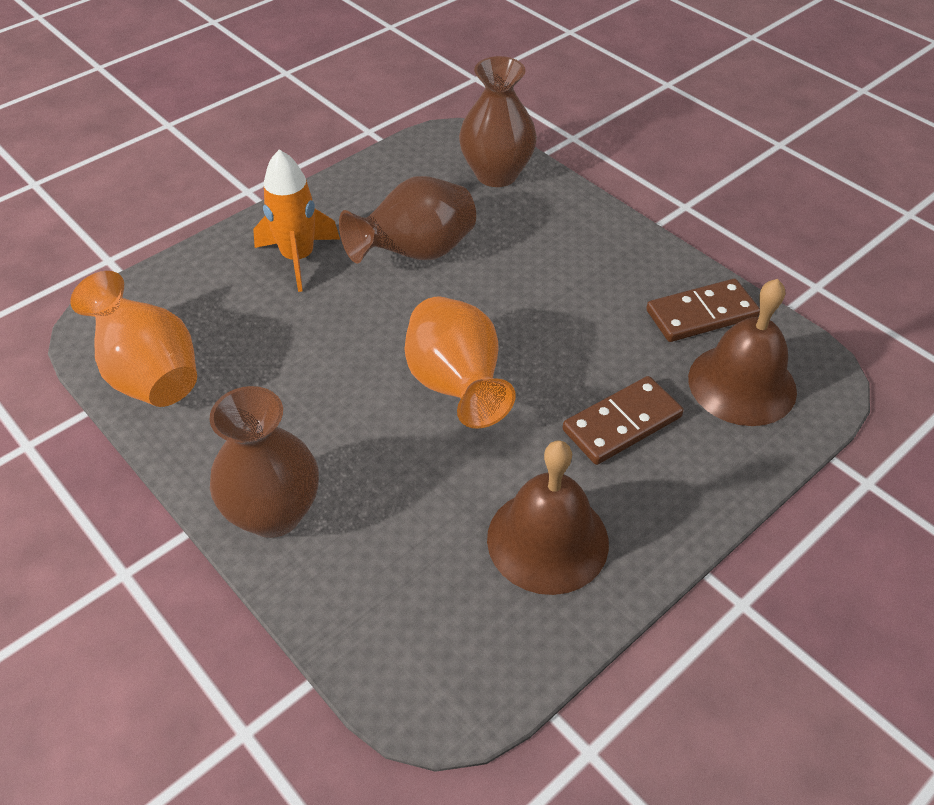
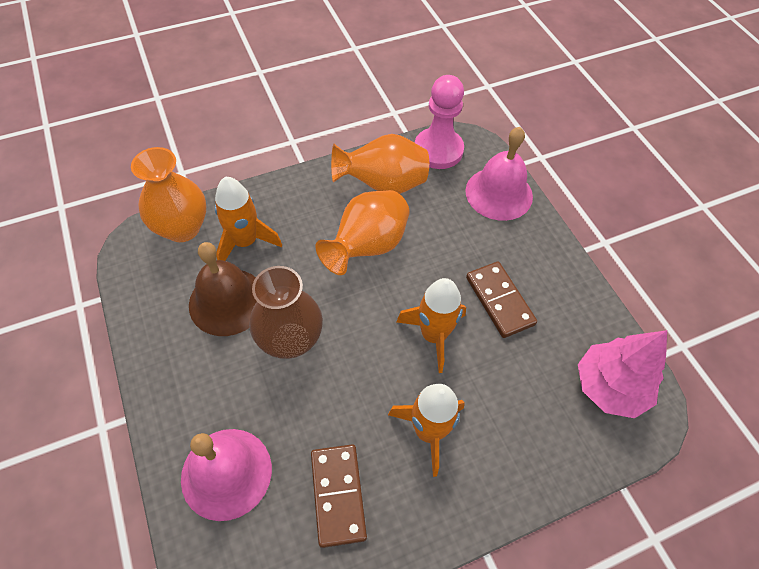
brown bell: 2 -> 1
brown vase: 3 -> 1
orange rocket: 1 -> 3
orange vase: 2 -> 3
pink bell: 0 -> 2
pink pawn: 0 -> 1
pink tree: 0 -> 1

